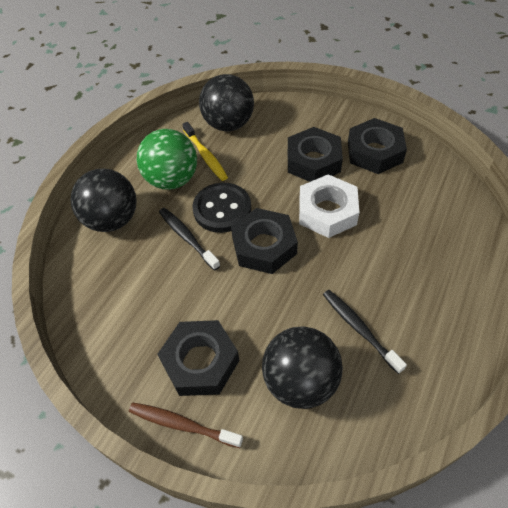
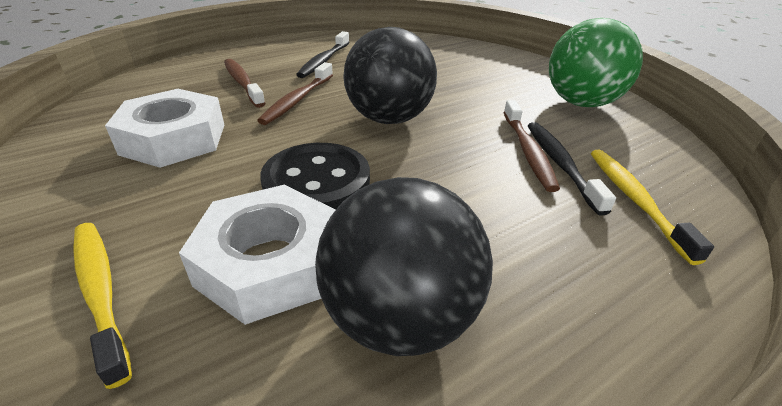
black ball: 3 -> 2
black nut: 4 -> 0
brown toothbrush: 1 -> 3
white nut: 1 -> 2
yellow toothbrush: 1 -> 2

